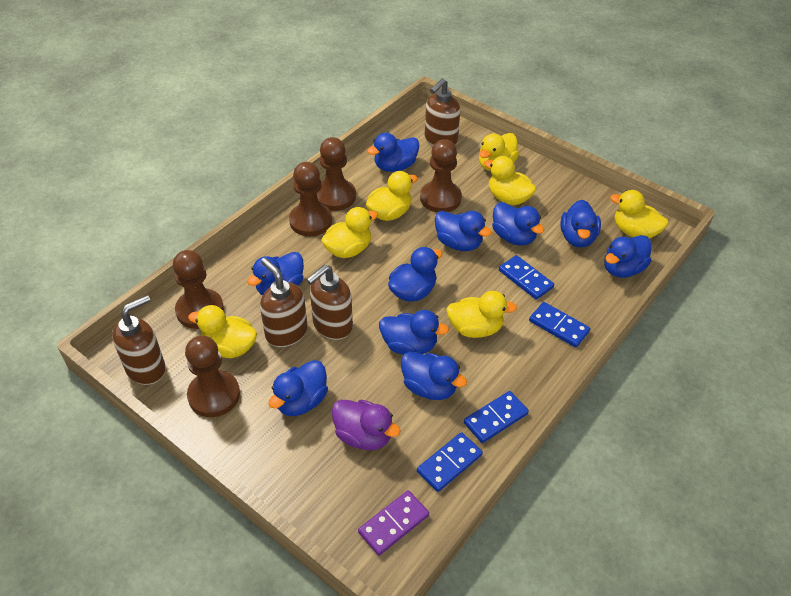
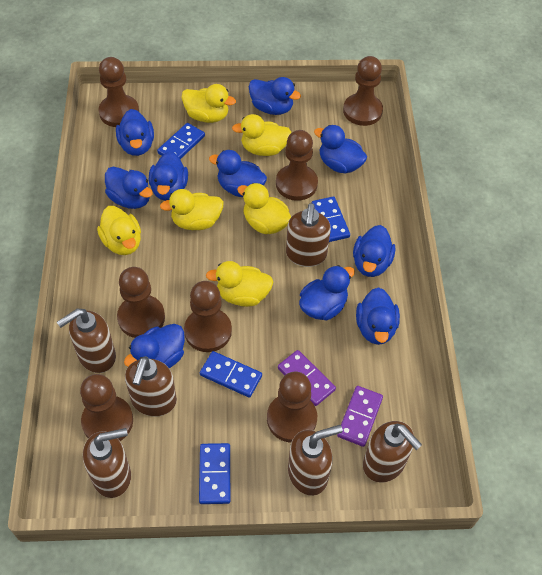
brown pawn: 5 -> 7
brown soap dispenser: 4 -> 6
purple domino: 1 -> 2
purple duck: 1 -> 0
yellow duck: 7 -> 6

